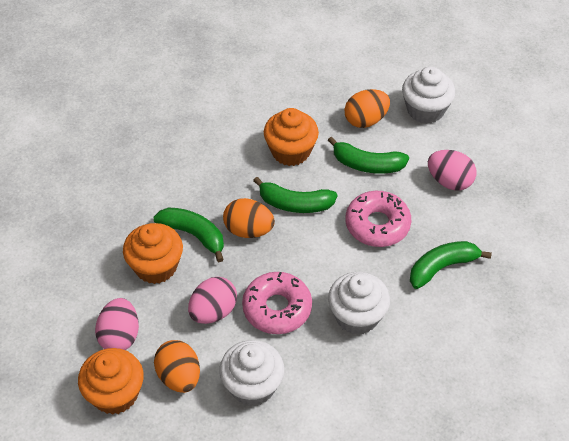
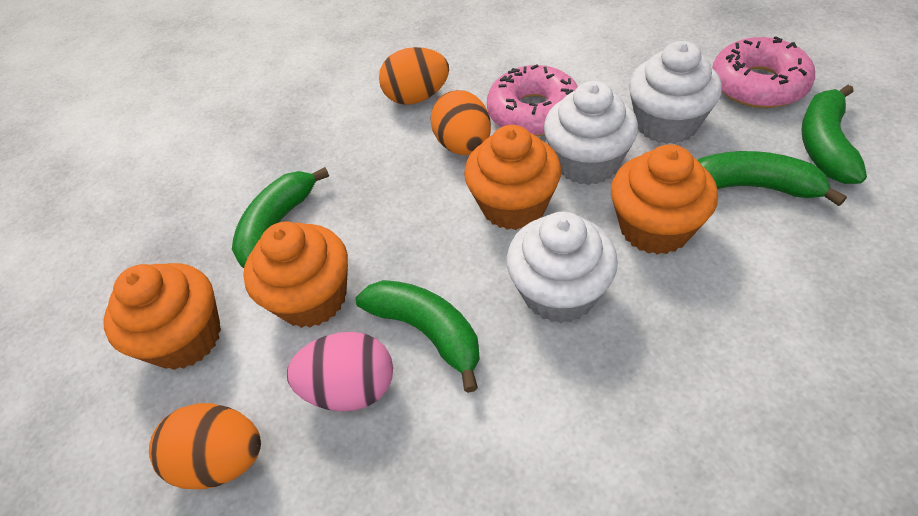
orange cupcake: 3 -> 4
pink egg: 3 -> 1

